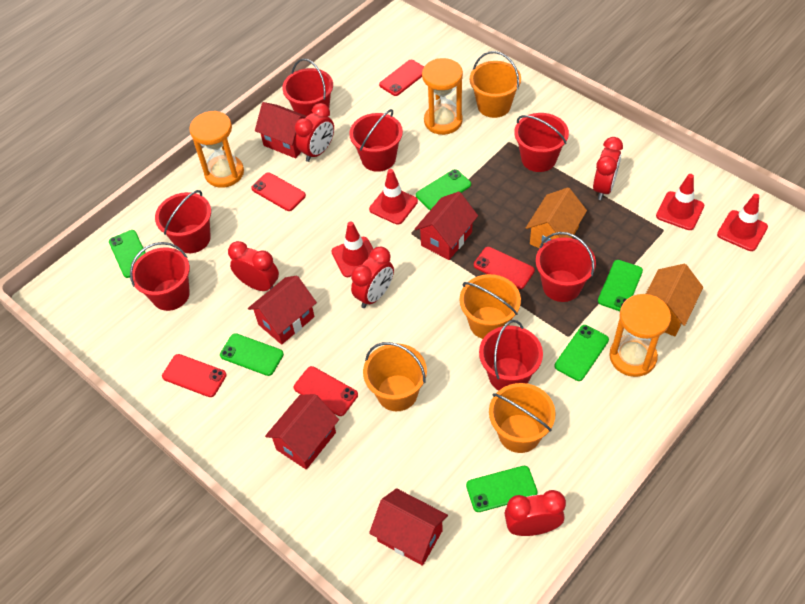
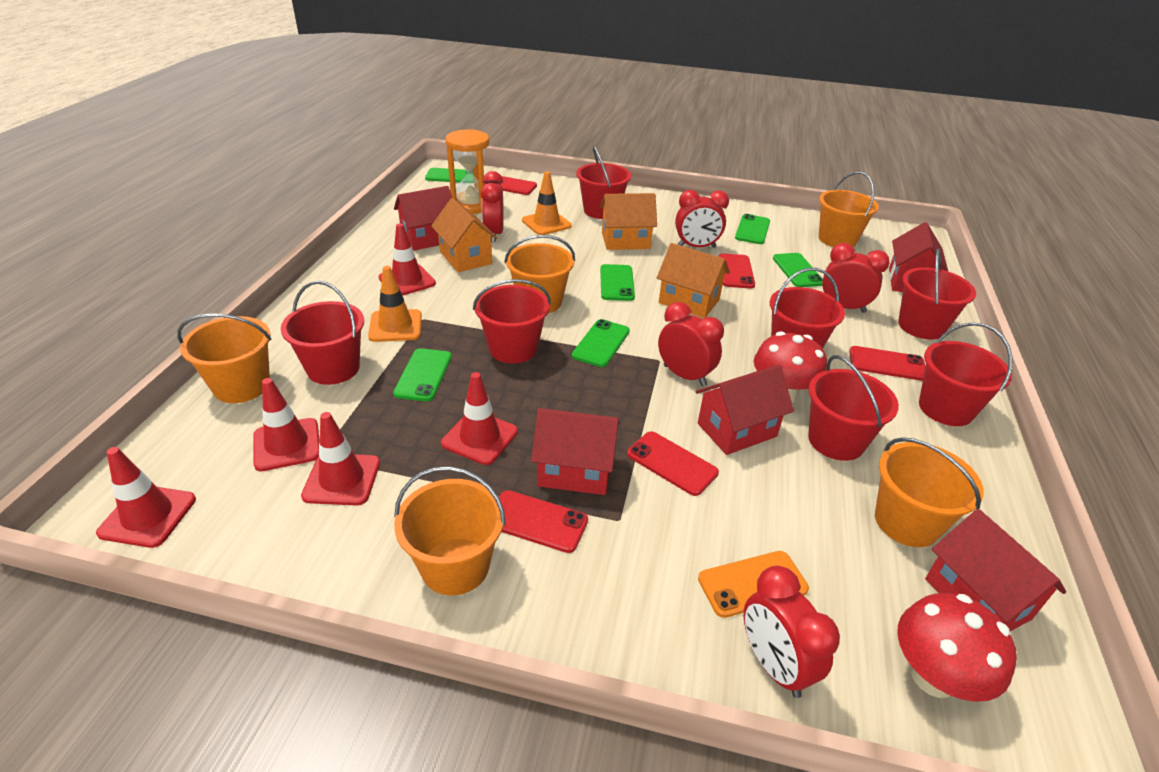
orange bucket: 4 -> 5
orange hourglass: 3 -> 1
orange house: 2 -> 3
orange phone: 0 -> 1
orange traffic cone: 0 -> 2
red mushroom: 0 -> 2
red traffic cone: 4 -> 5

